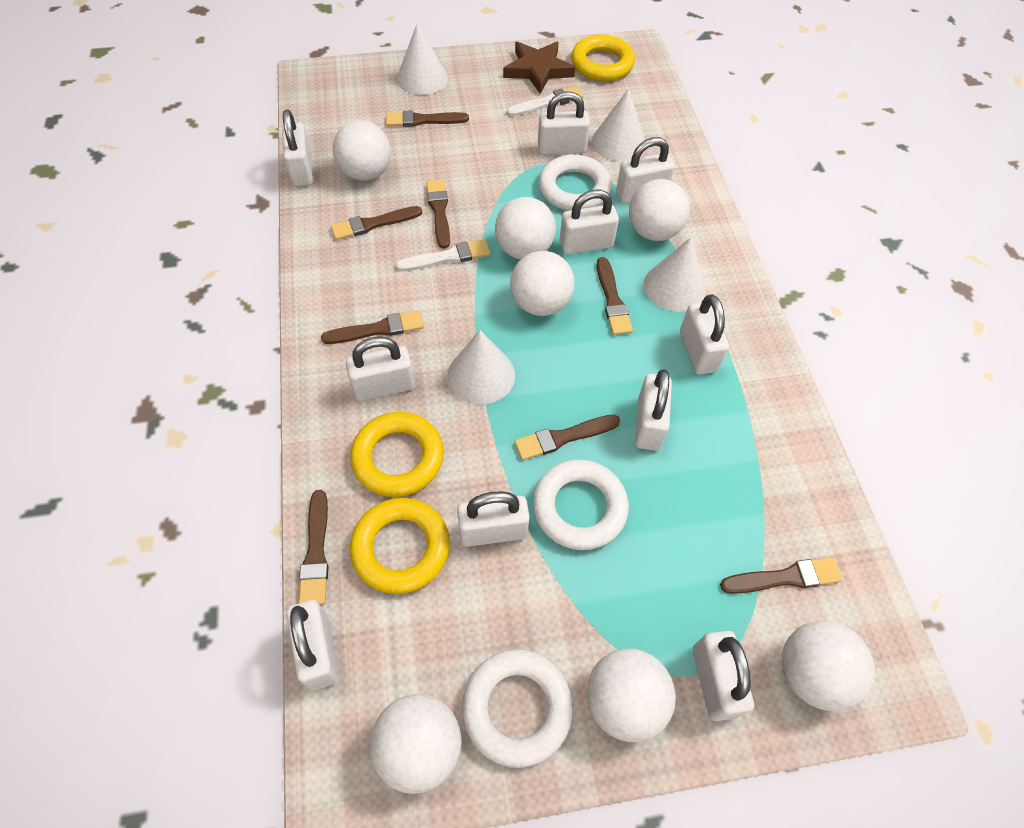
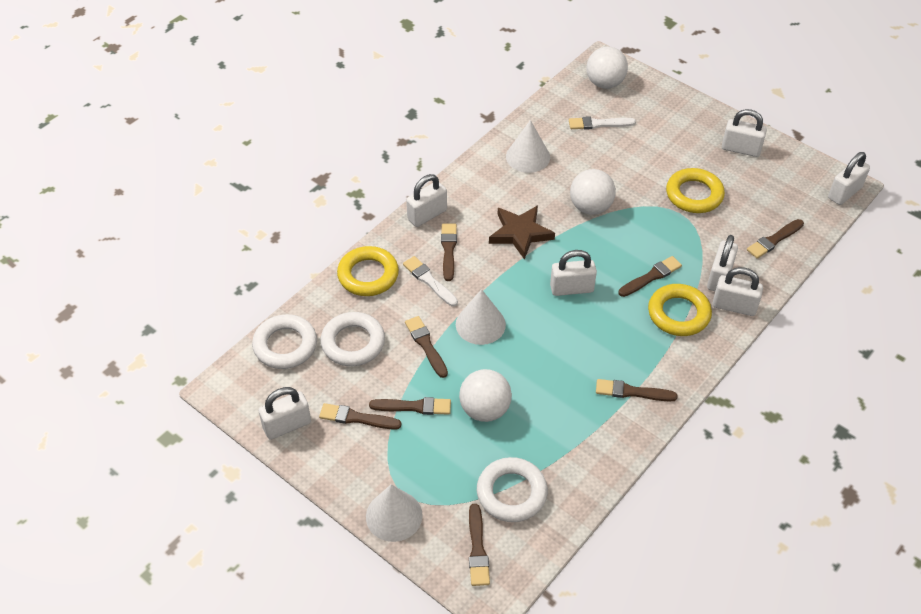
white ball: 7 -> 3
white cone: 4 -> 3
white padlock: 10 -> 7

